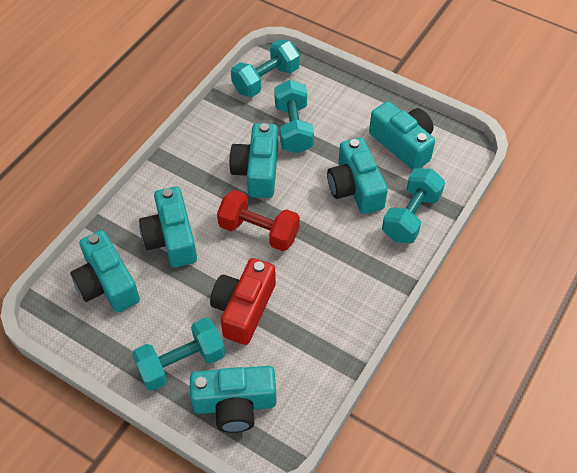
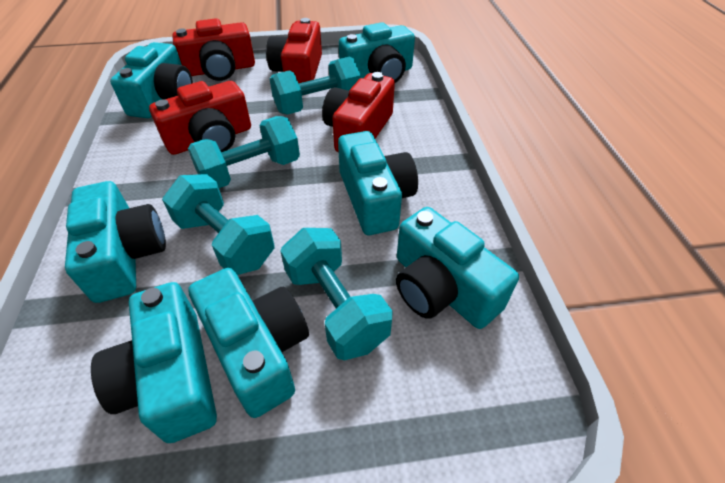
red camera: 1 -> 4
red dumbbell: 1 -> 0
turquoise camera: 6 -> 7

